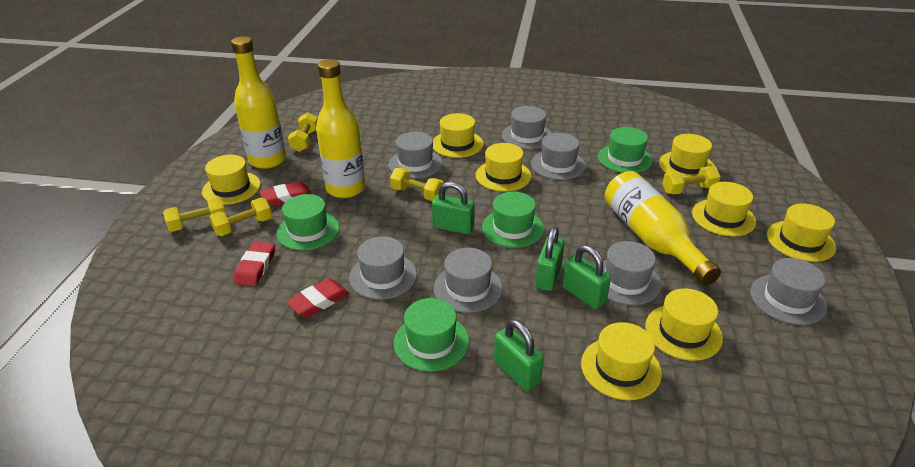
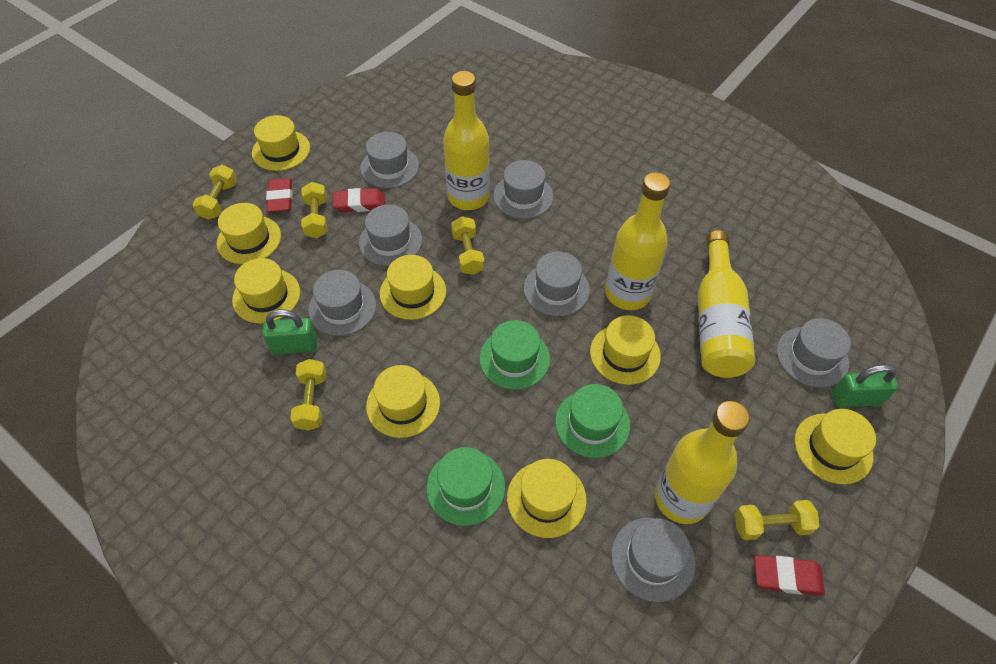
green hat: 4 -> 3
green padlock: 4 -> 2
yellow bottle: 3 -> 4

